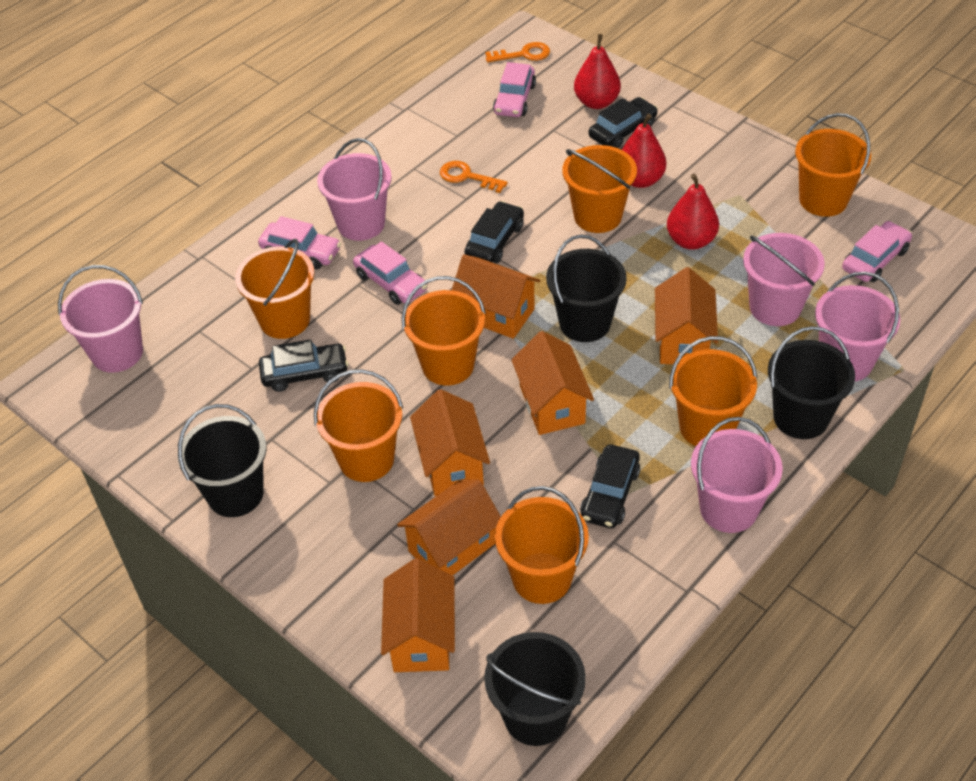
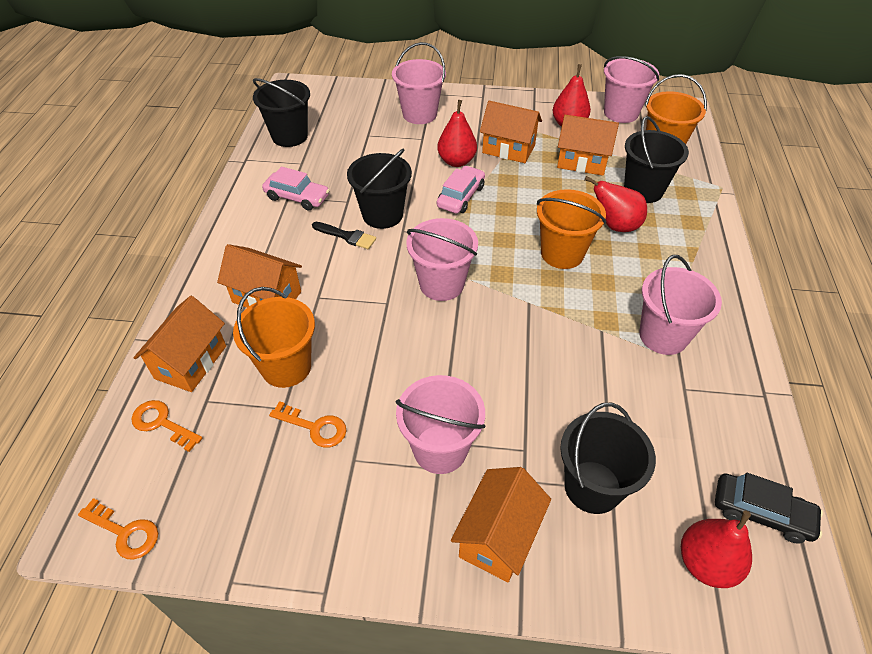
black brush: 0 -> 1
black car: 4 -> 1
orange bucket: 7 -> 3
orange house: 6 -> 5
orange key: 2 -> 3
pink car: 4 -> 2
red pear: 3 -> 4

